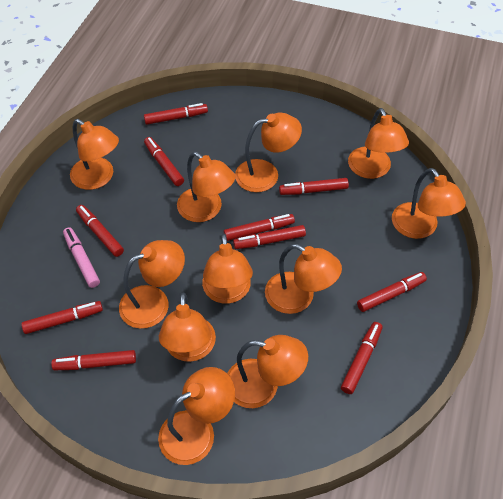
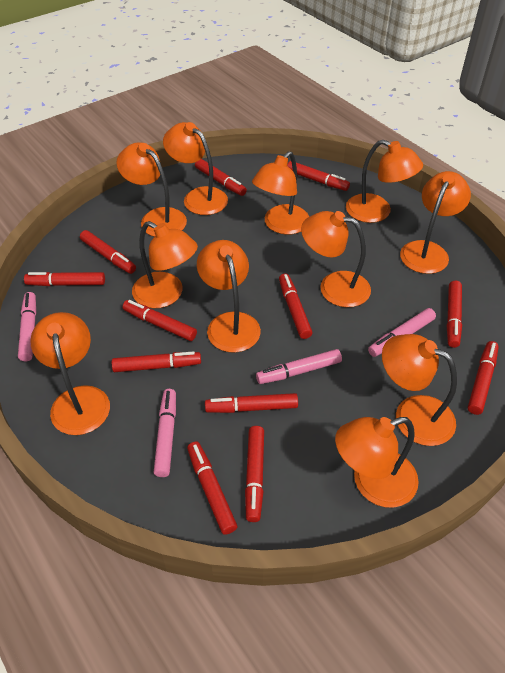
pink marker: 1 -> 4
red marker: 10 -> 12

